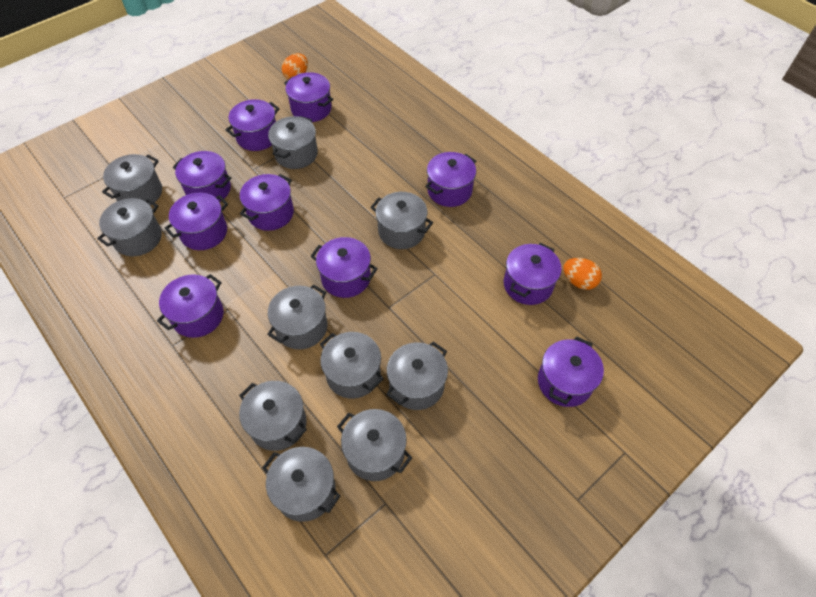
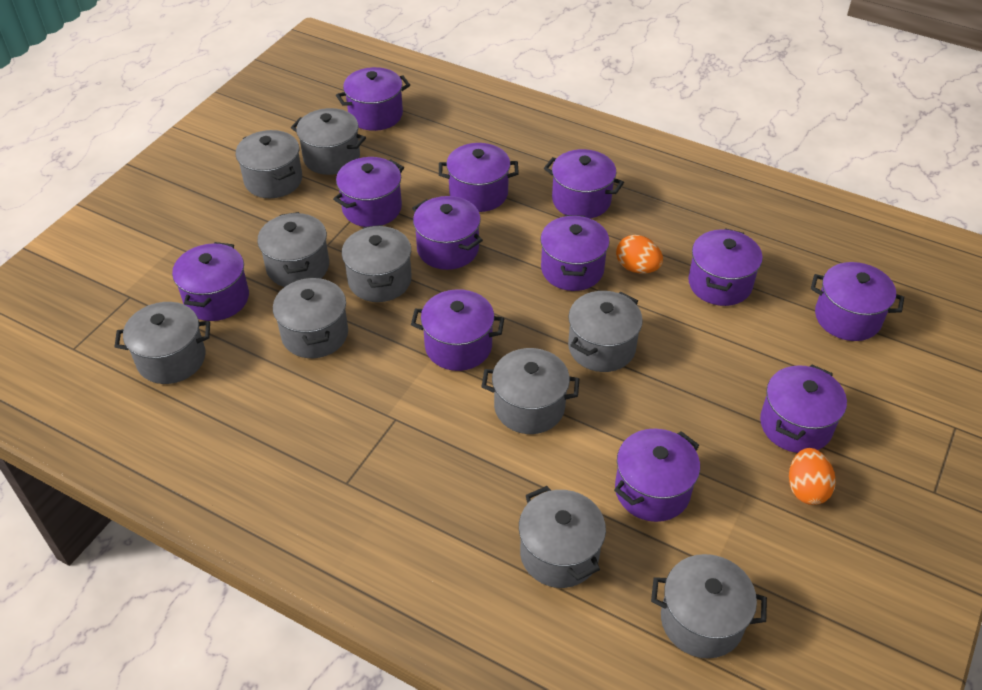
purple pot: 10 -> 12

